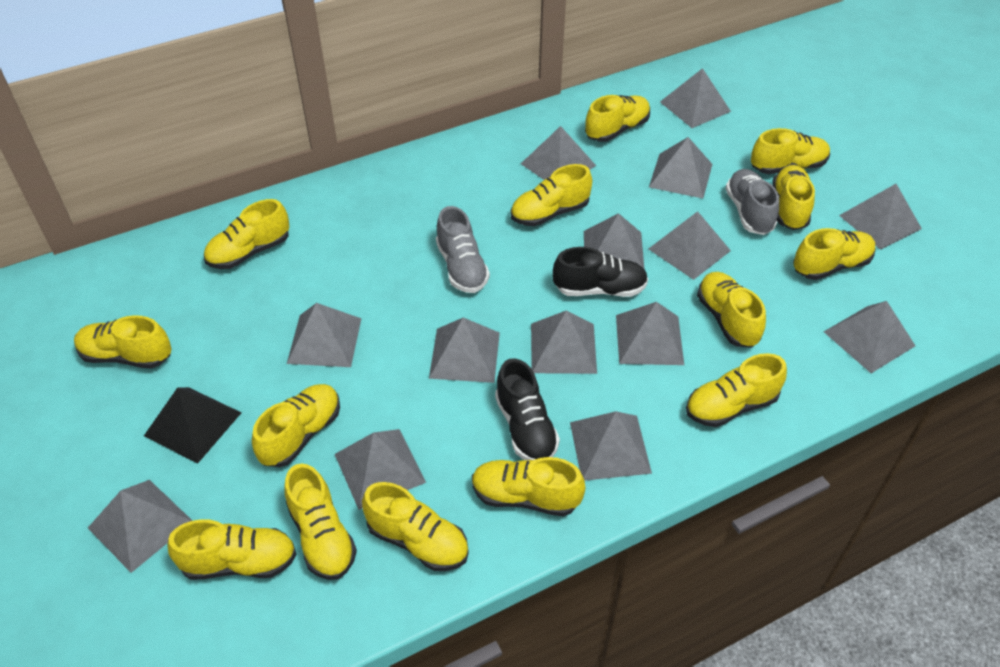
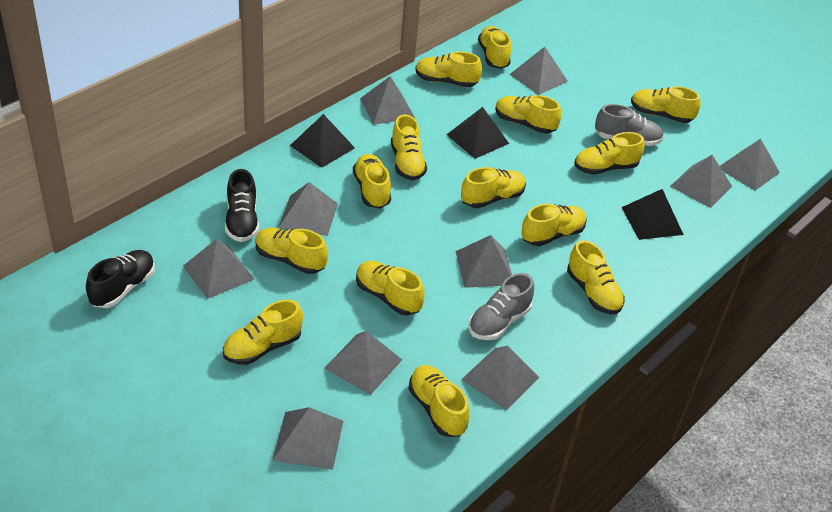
black pyramid: 1 -> 3
grey pyramid: 14 -> 10

